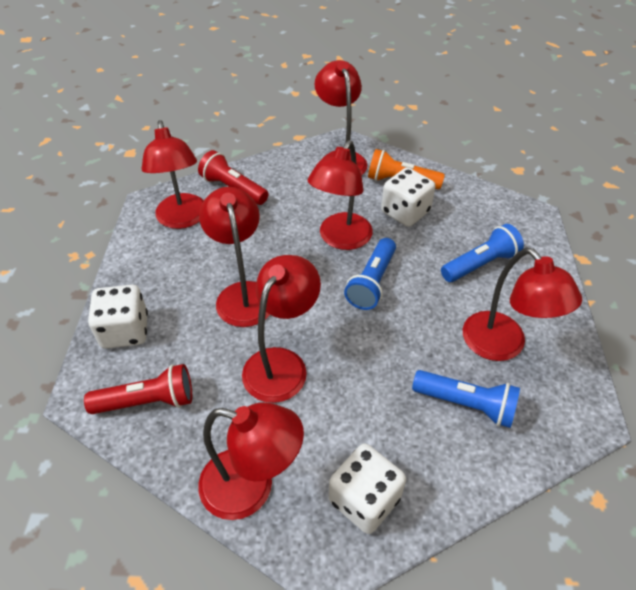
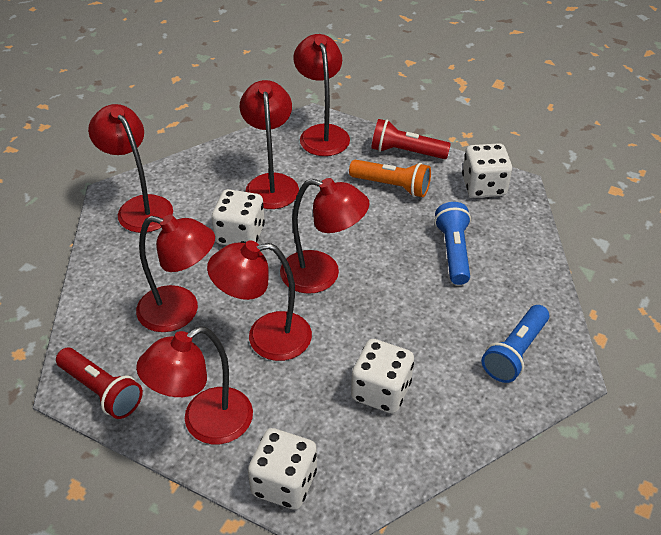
blue flashlight: 3 -> 2
white dice: 3 -> 4

